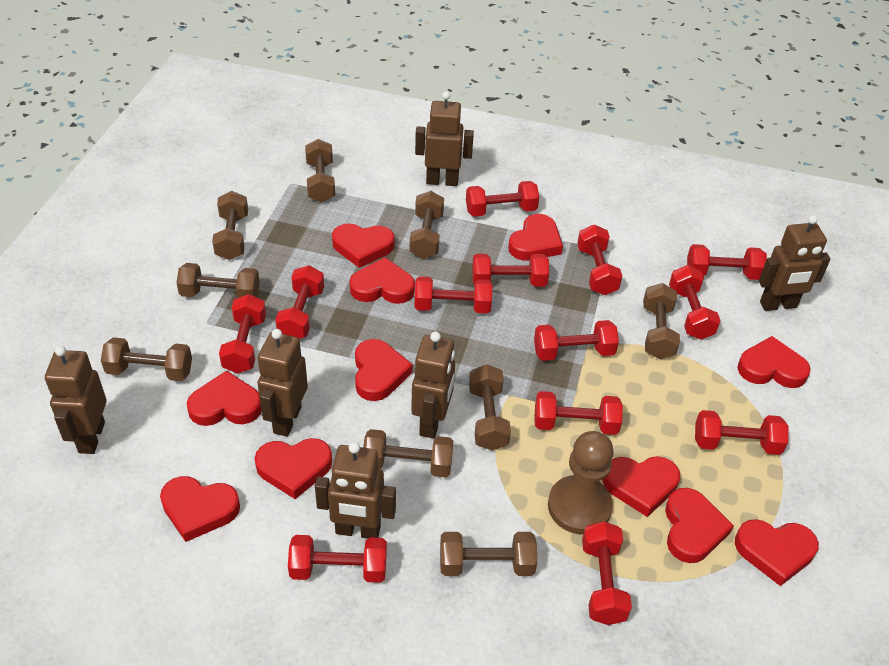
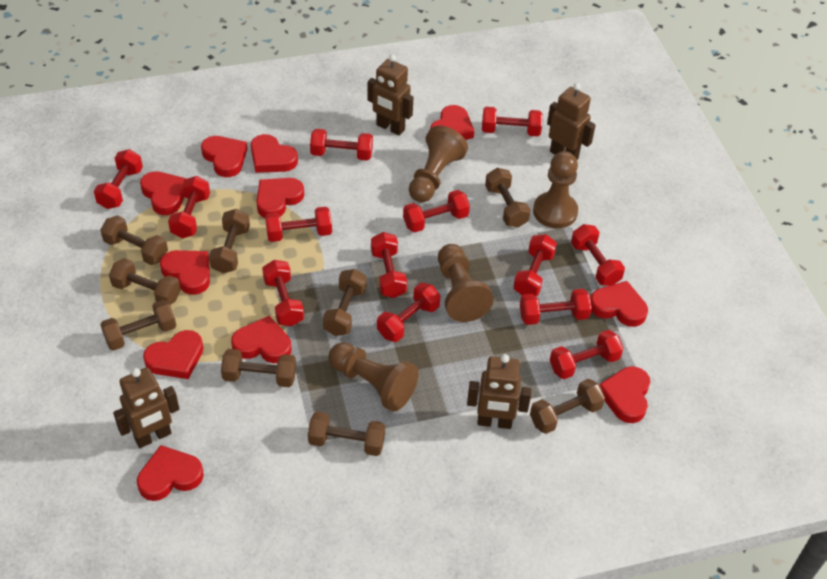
brown pawn: 1 -> 4
brown robot: 6 -> 4

